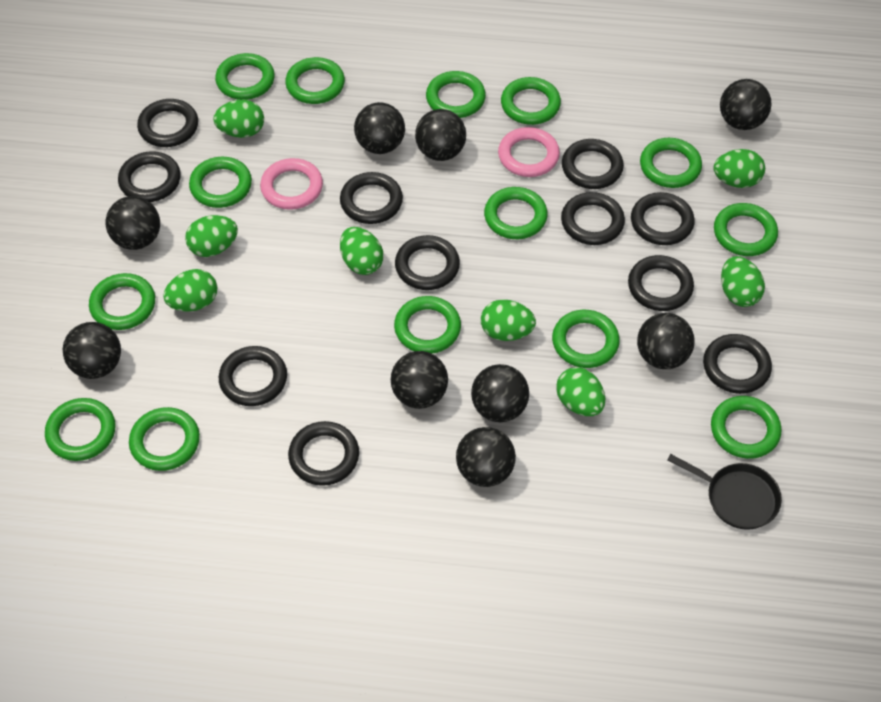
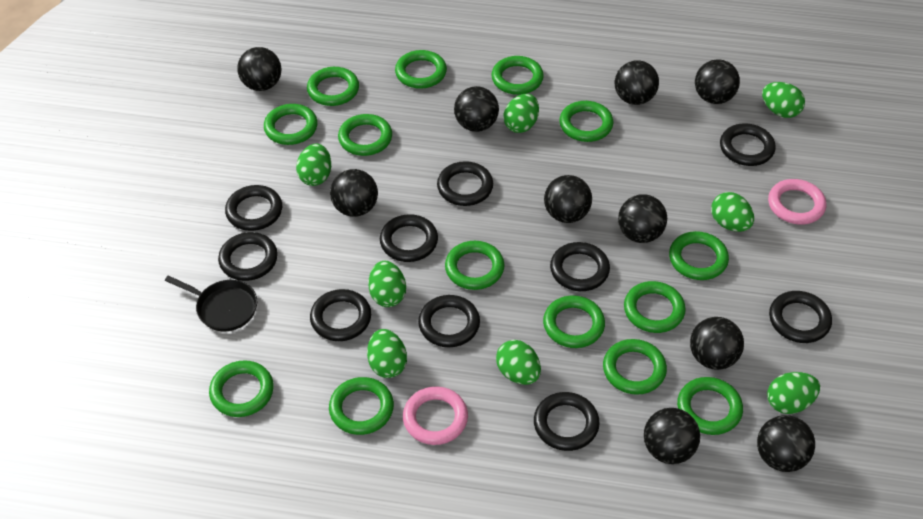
black ball: 9 -> 10
black ring: 11 -> 10

